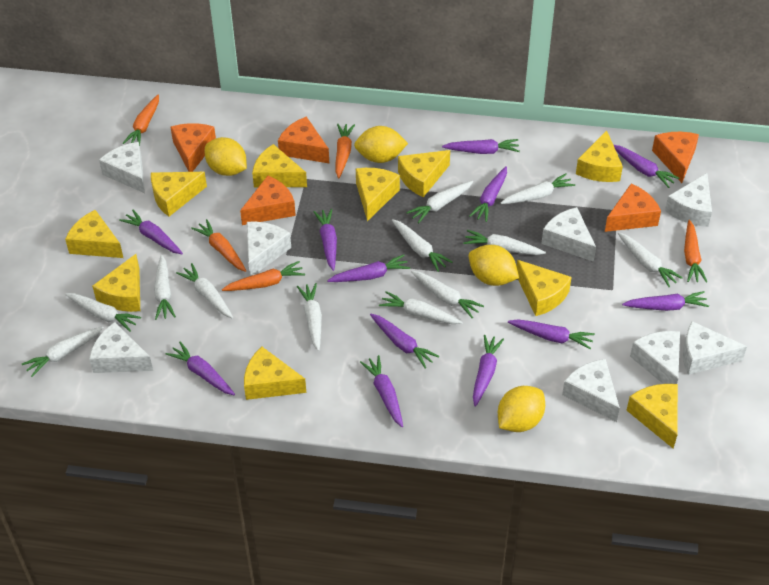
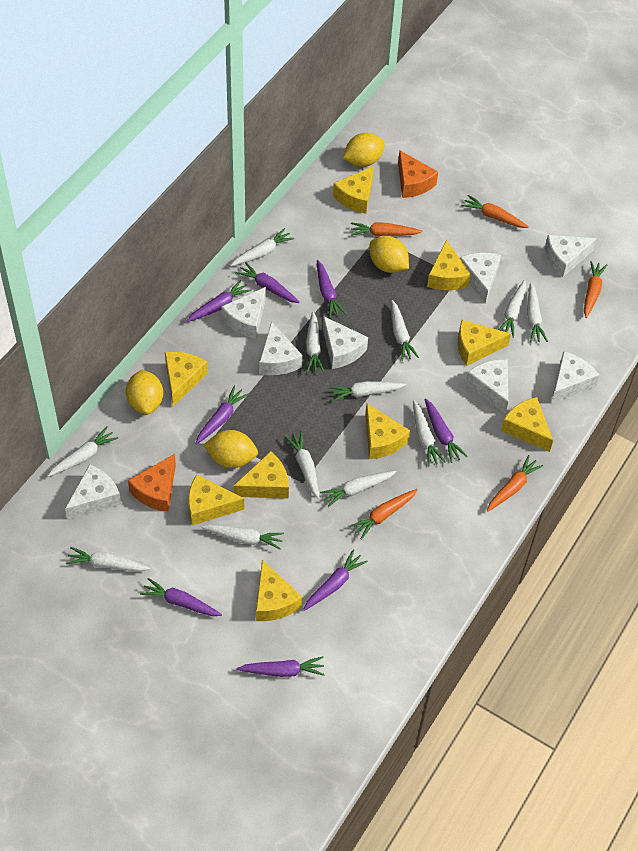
orange cheese: 5 -> 2
purple carrot: 12 -> 8
yellow cheese: 10 -> 9

